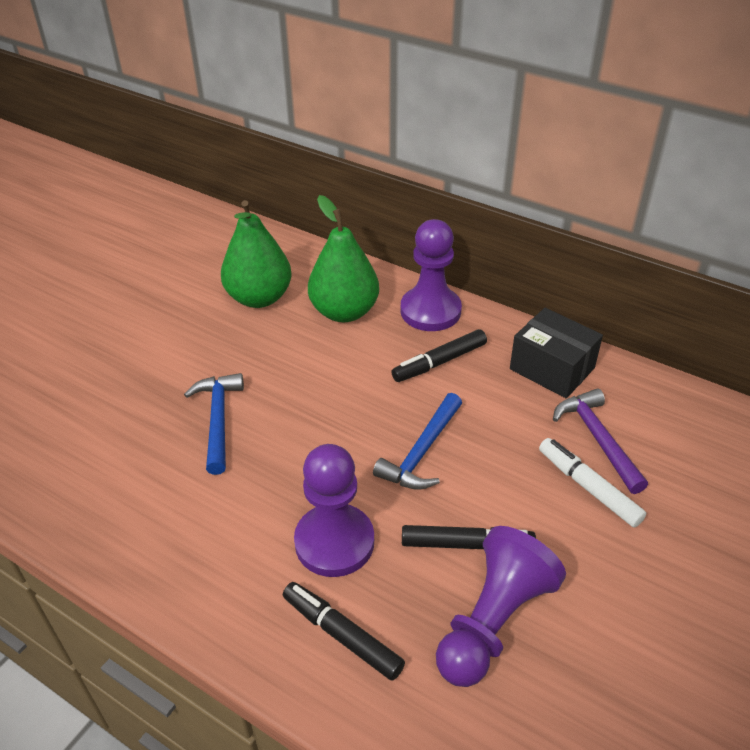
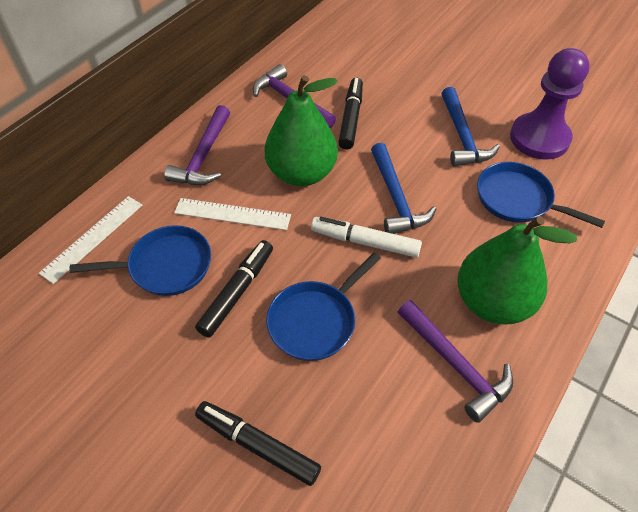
black box: 1 -> 0
blue pan: 0 -> 3
purple hammer: 1 -> 3
purple pawn: 3 -> 1
white ruler: 0 -> 2

